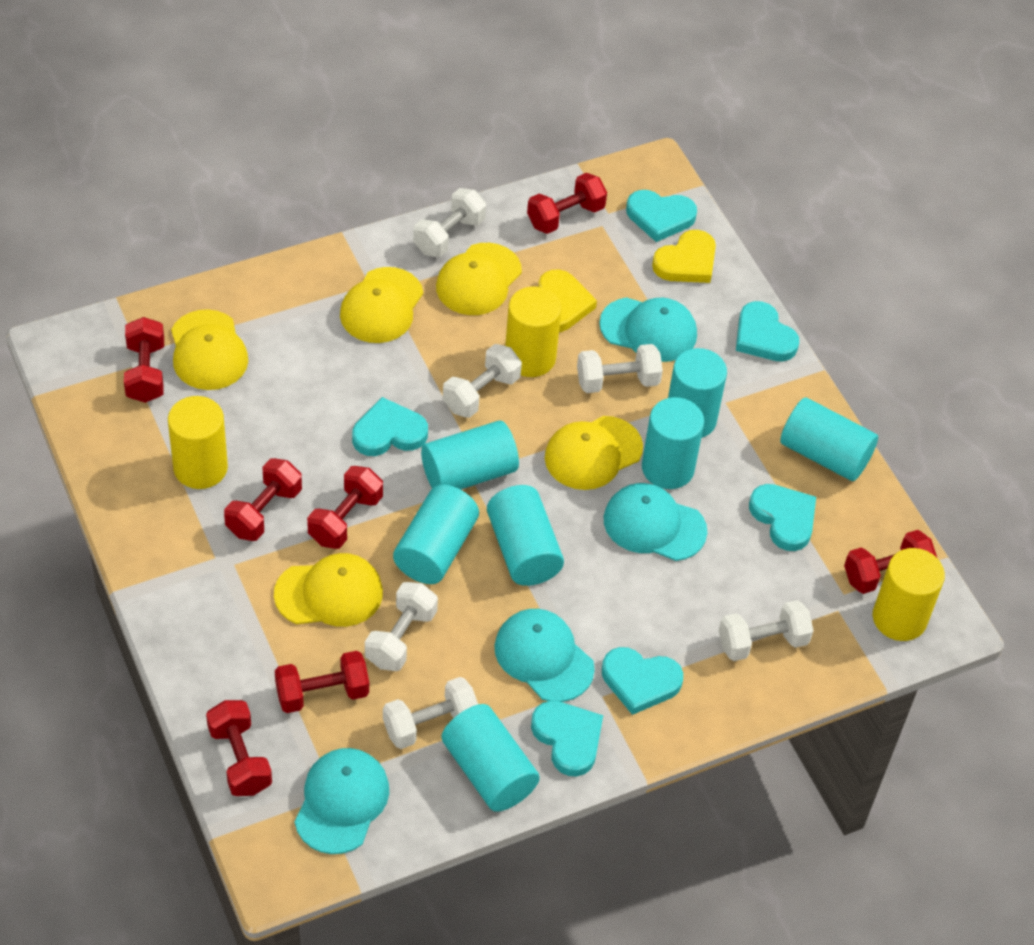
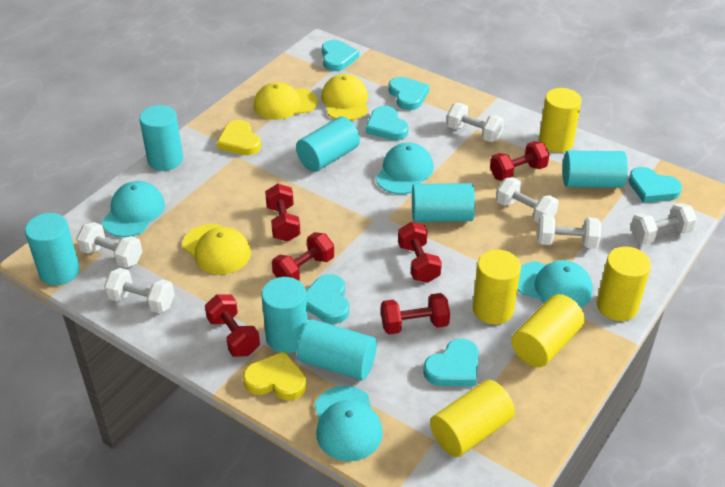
red dumbbell: 7 -> 6
yellow cap: 5 -> 3
yellow cylinder: 3 -> 5

